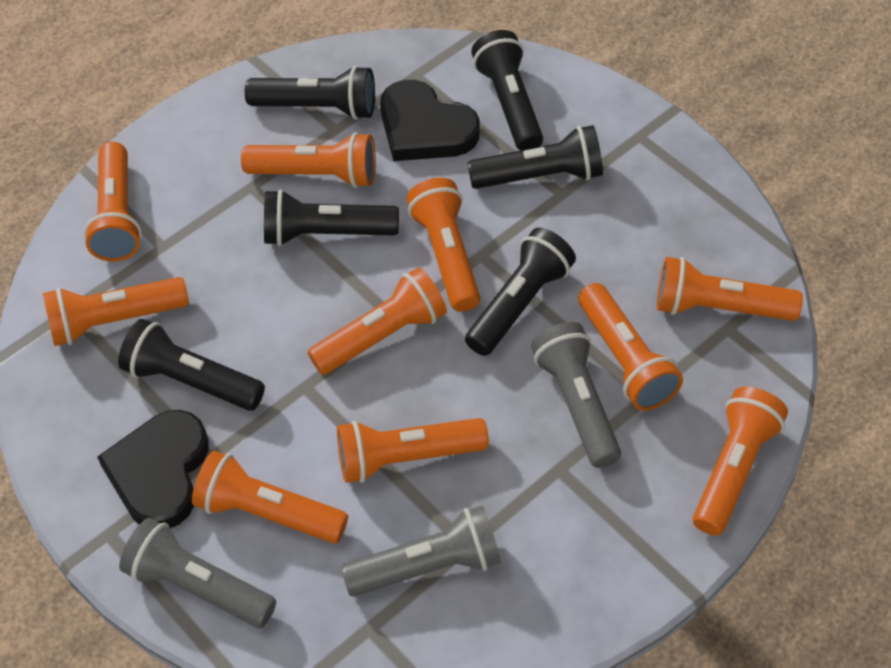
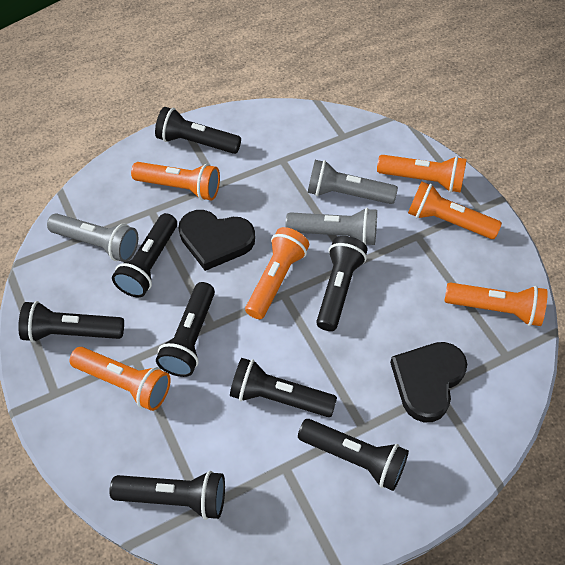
black flashlight: 6 -> 8
orange flashlight: 10 -> 6

